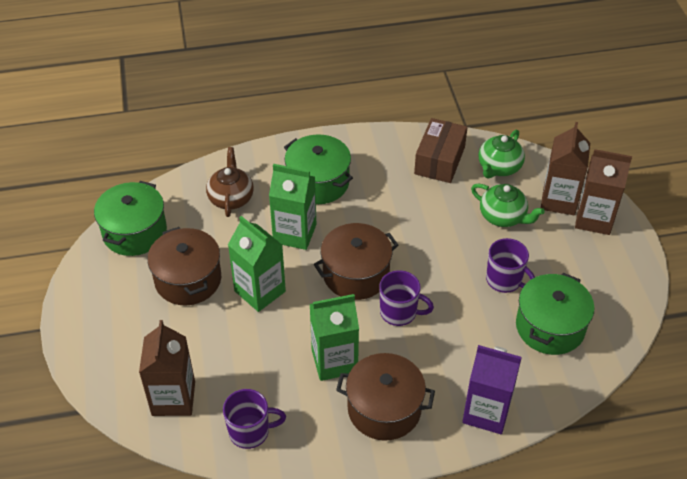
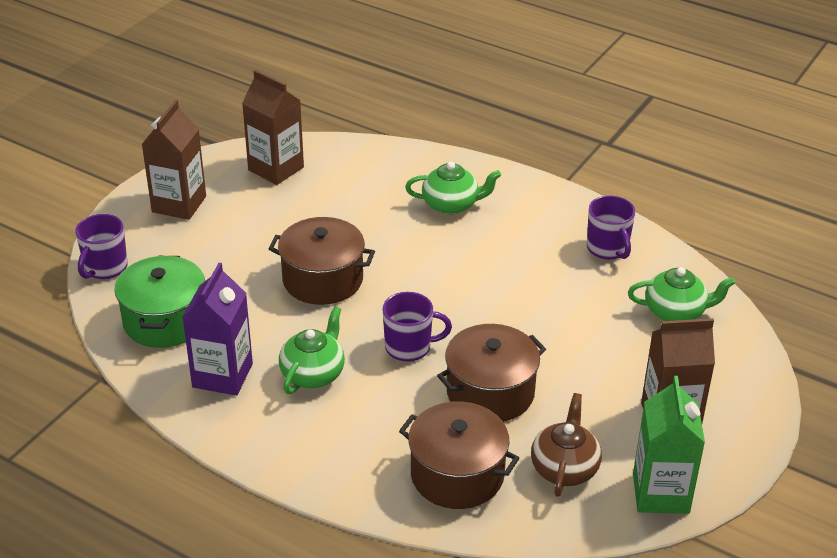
brown box: 1 -> 0
green carton: 3 -> 1
green pot: 3 -> 1
green teapot: 2 -> 3

